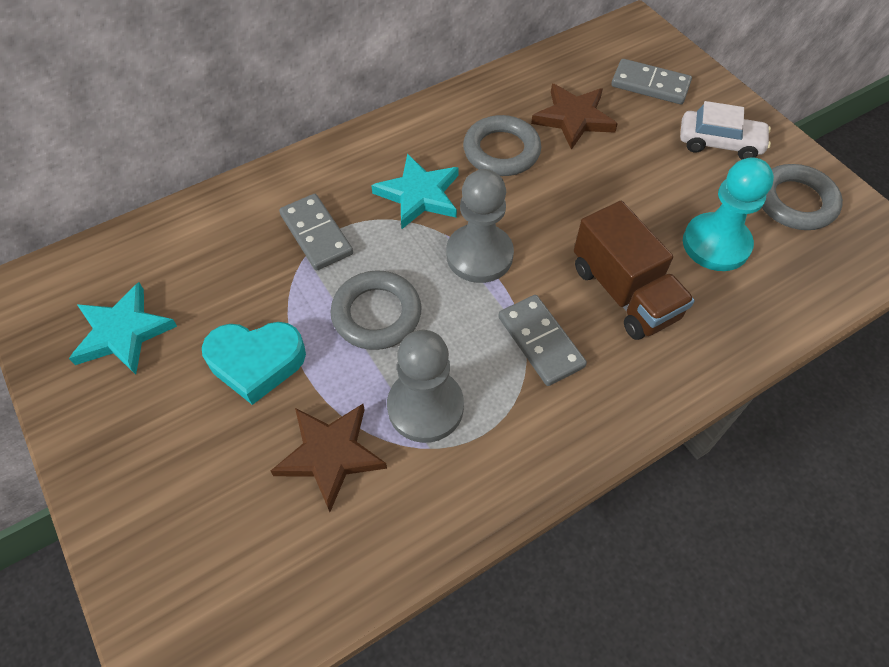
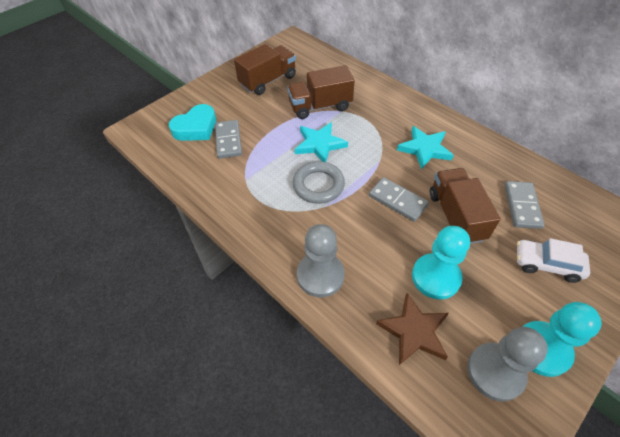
brown star: 2 -> 1
brown truck: 1 -> 3
grey ring: 3 -> 1
turquoise pawn: 1 -> 2

